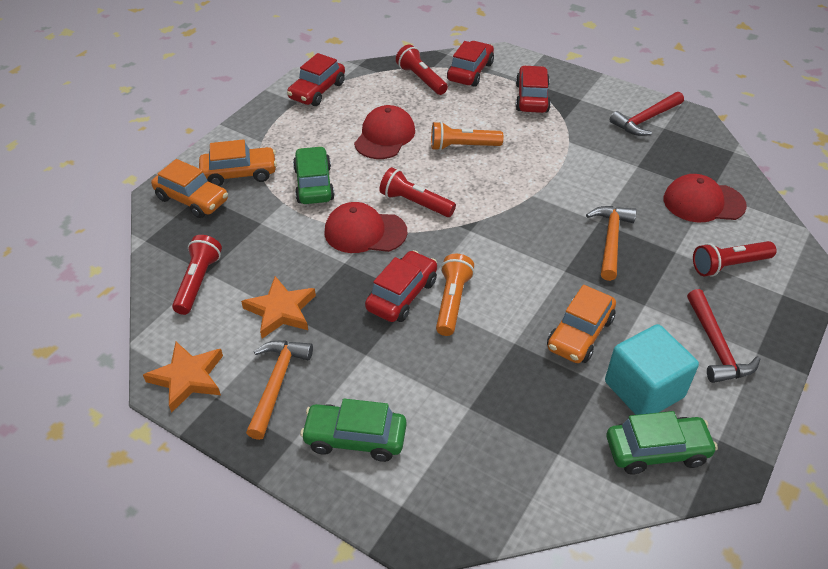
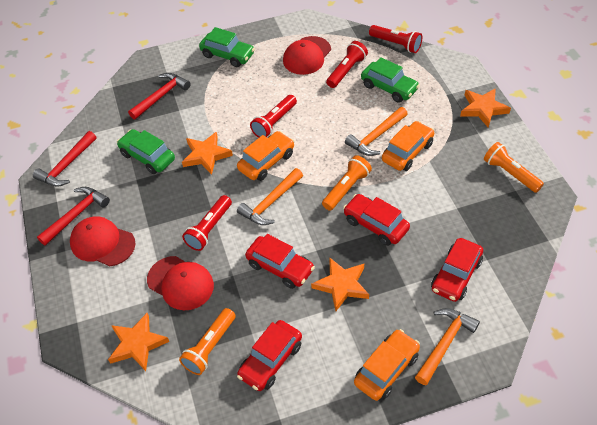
orange flashlight: 2 -> 3
orange hammer: 2 -> 3
orange star: 2 -> 4
red hammer: 2 -> 3
turquoise cube: 1 -> 0

